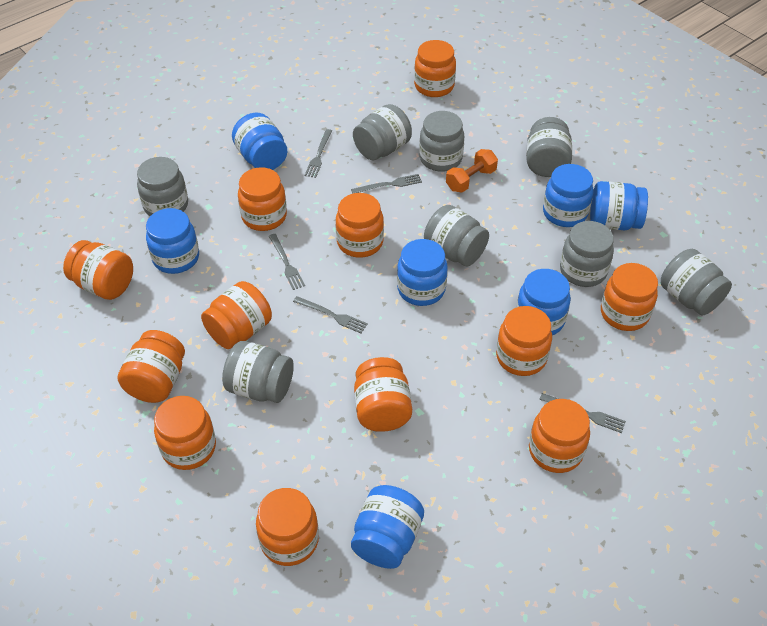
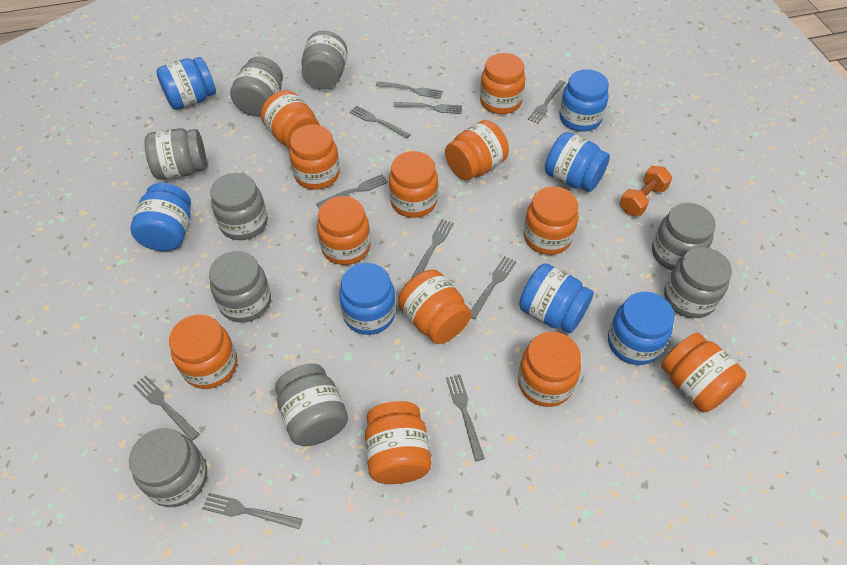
grey fork: 5 -> 10
grey jar: 8 -> 9

